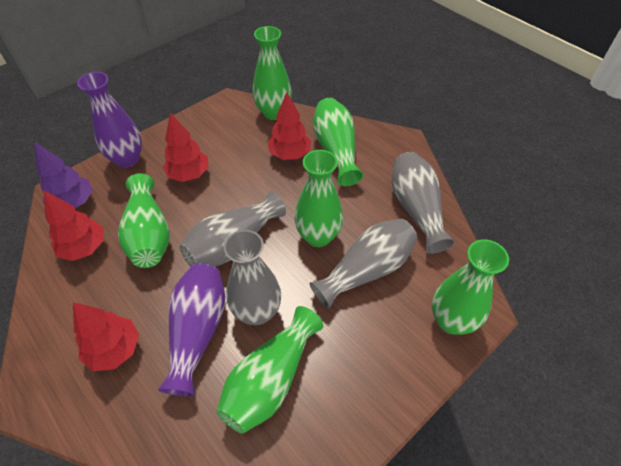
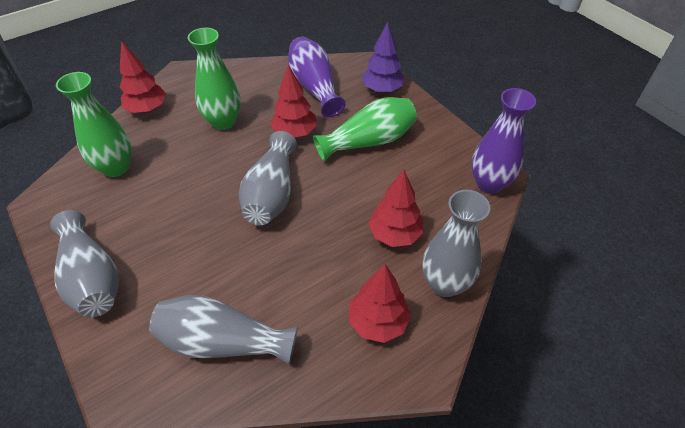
green vase: 6 -> 3

